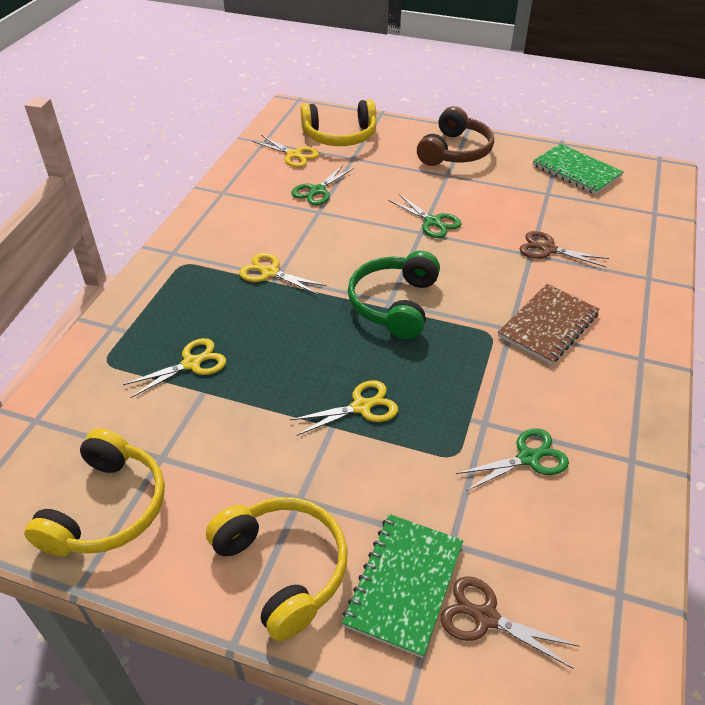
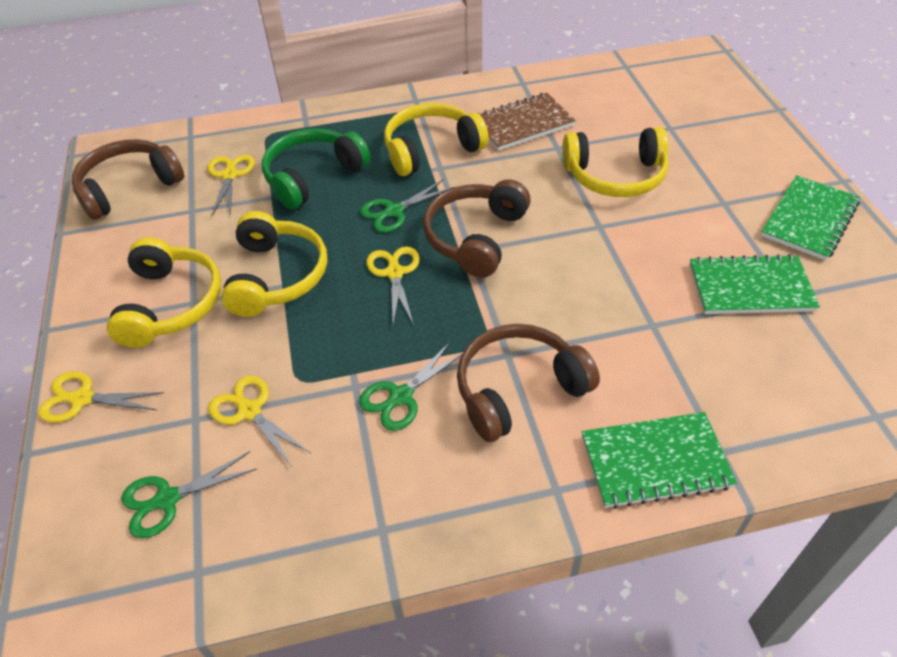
brown headphones: 1 -> 3
brown scissors: 2 -> 0
green notebook: 2 -> 3
yellow headphones: 3 -> 4

